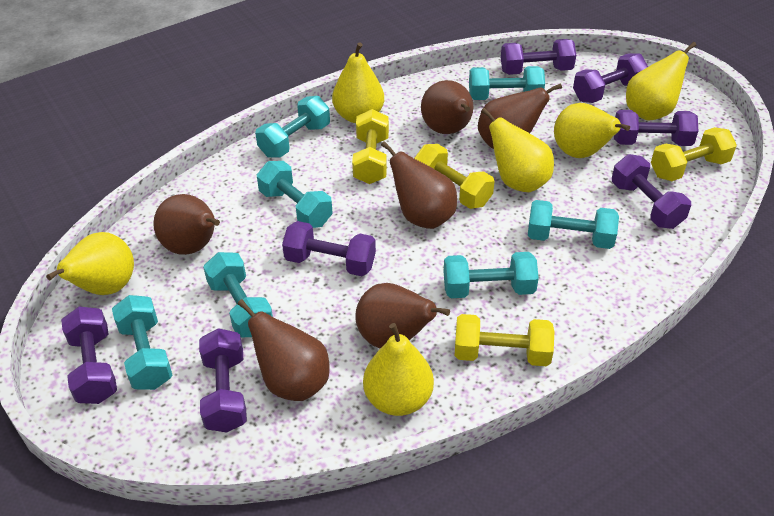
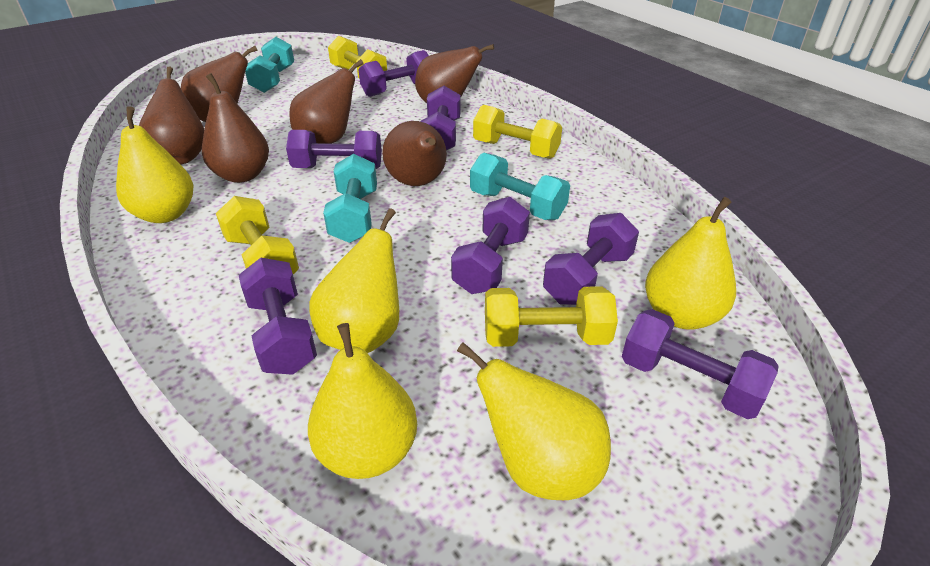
turquoise dumbbell: 7 -> 3
yellow pear: 6 -> 5

